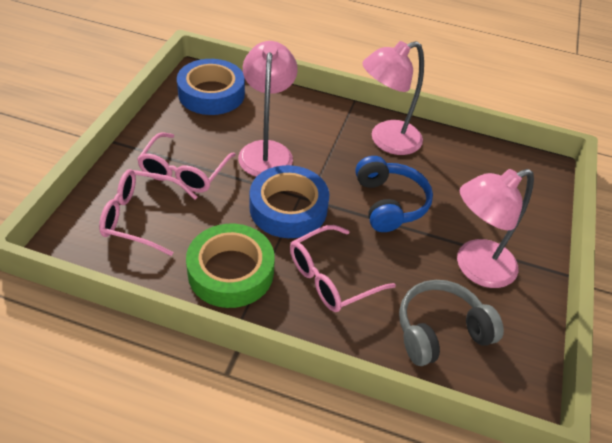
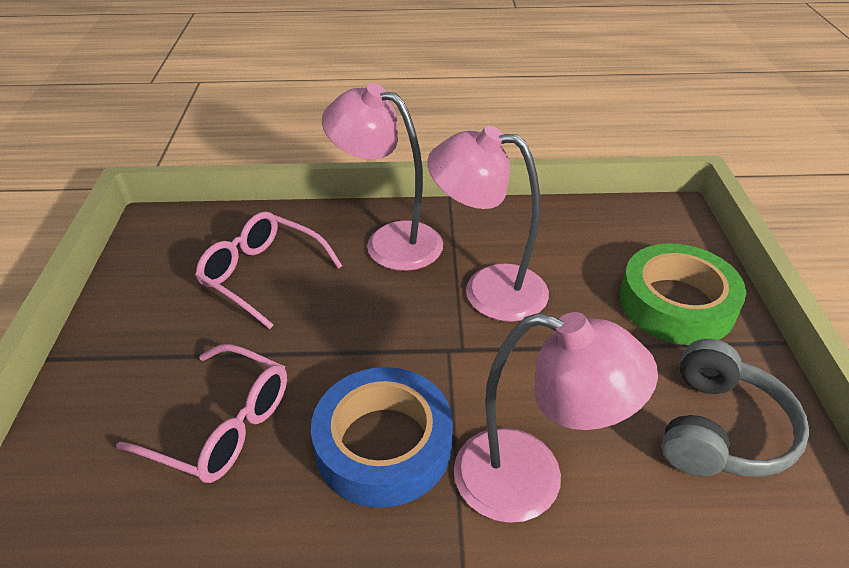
blue headphones: 1 -> 0
blue tape: 2 -> 1
pink glasses: 3 -> 2

